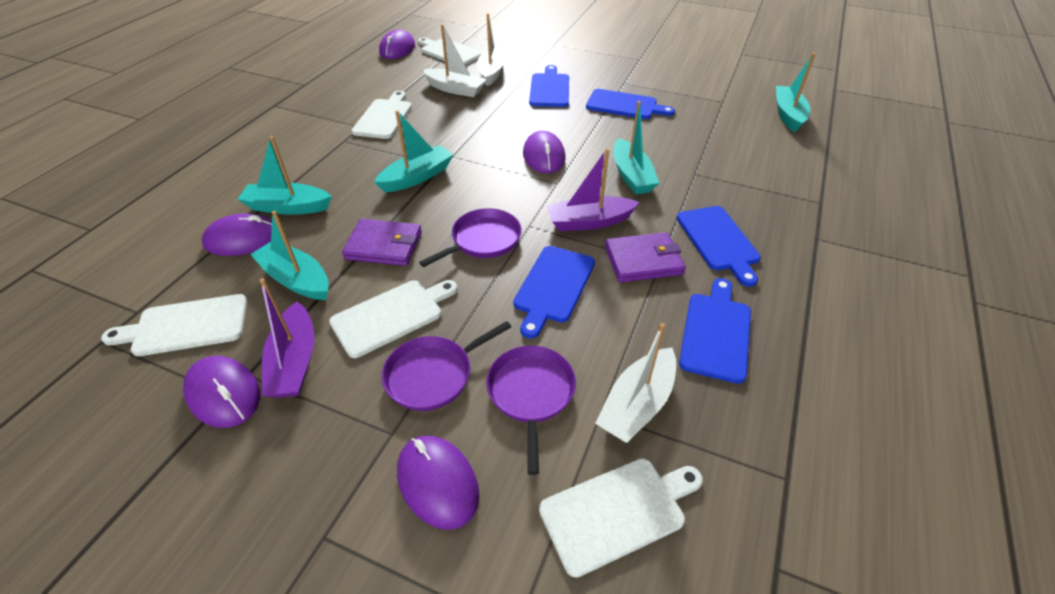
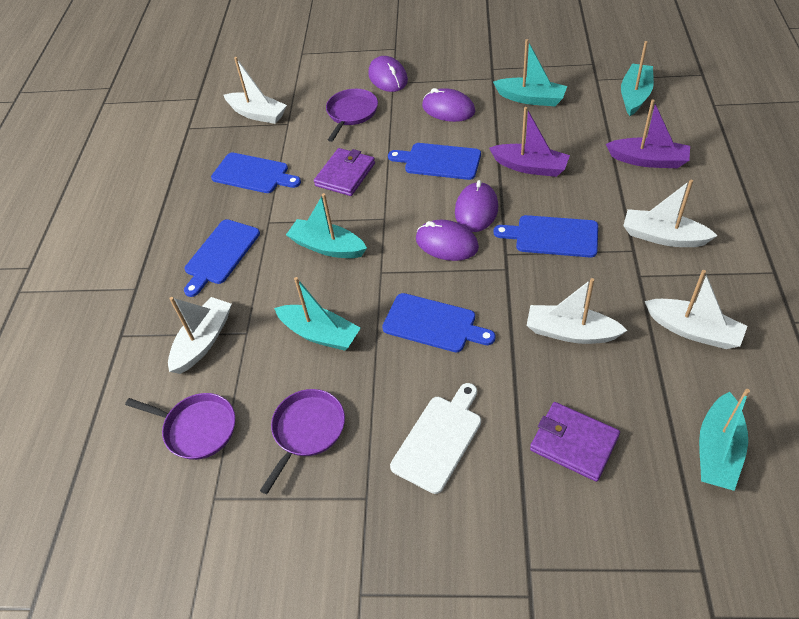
purple mouse: 5 -> 4
white boat: 3 -> 5
white cutting board: 5 -> 1

